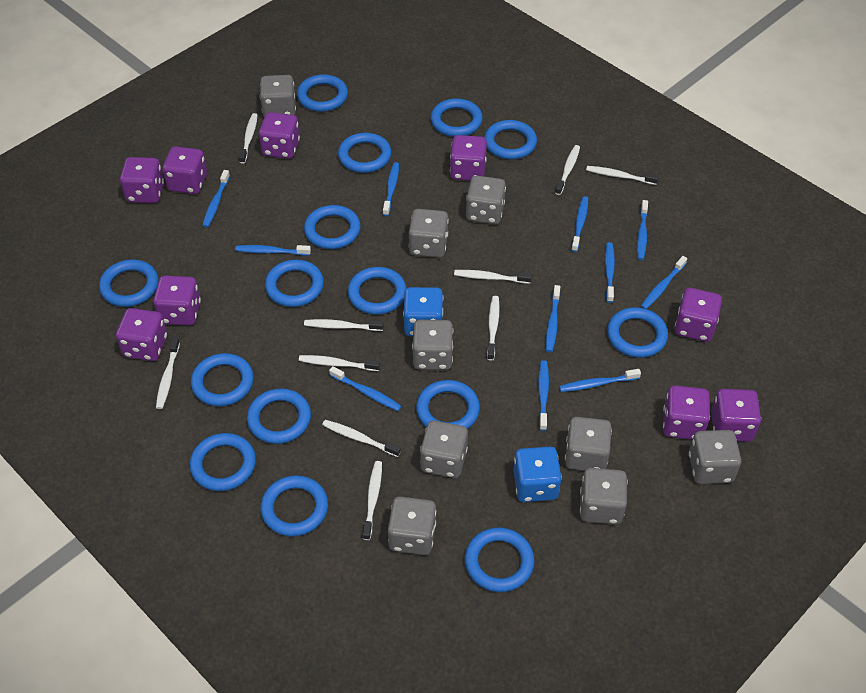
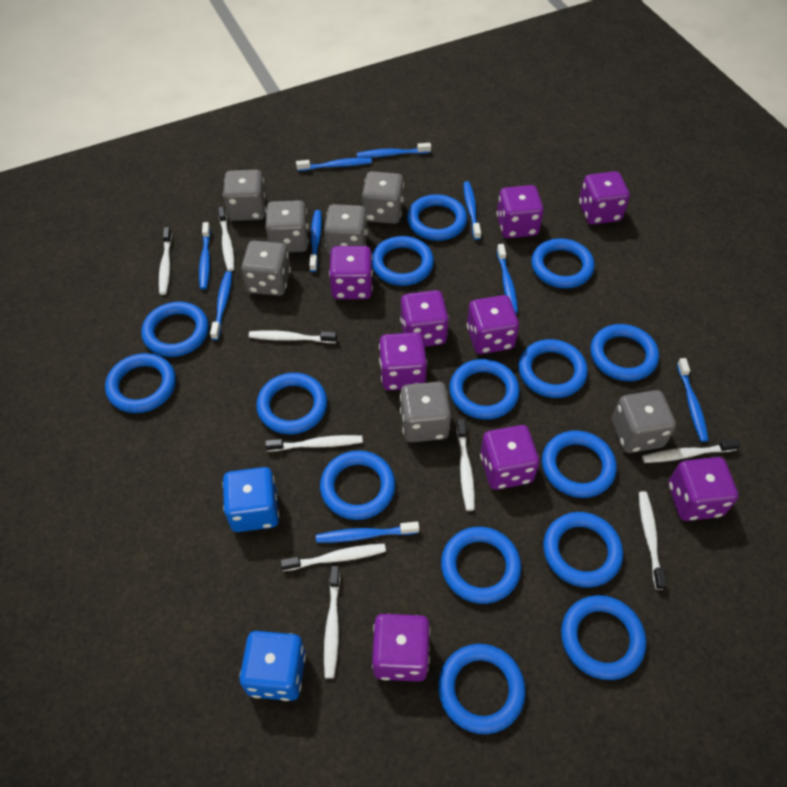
blue toothbrush: 11 -> 9
grey dice: 9 -> 7
white toothbrush: 10 -> 9

